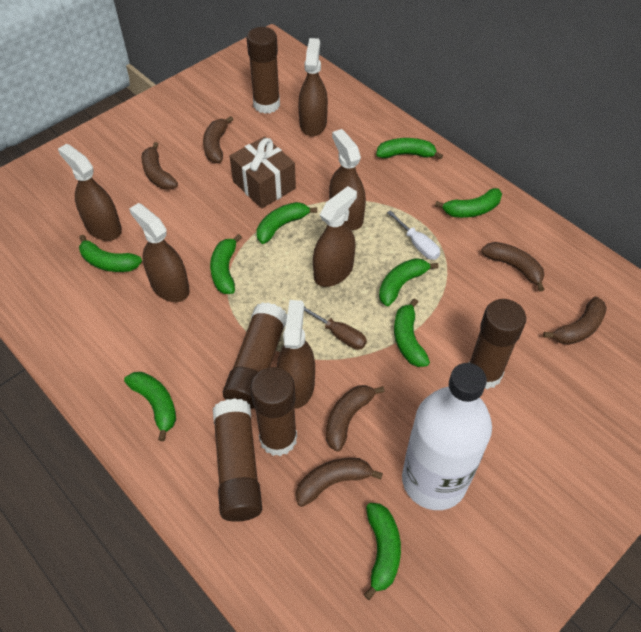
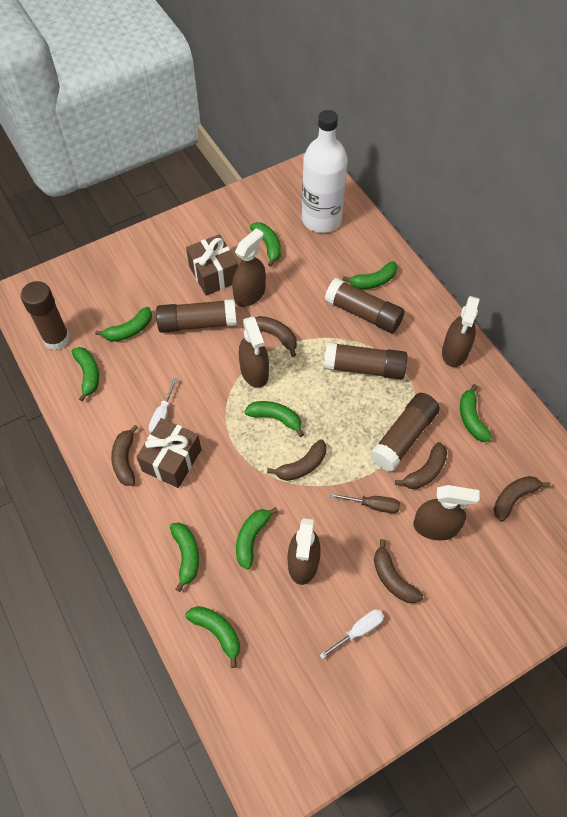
brown gift: 1 -> 2
brown spray bottle: 6 -> 5
white screwdriver: 1 -> 2

